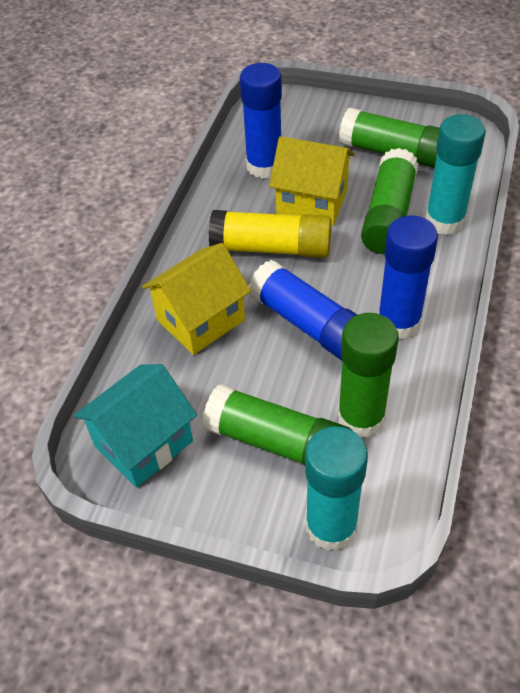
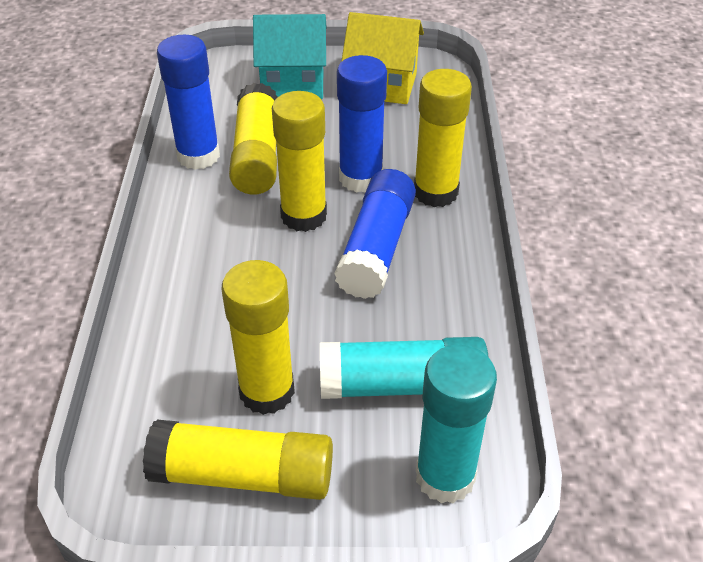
green glue stick: 4 -> 0
yellow glue stick: 1 -> 5
yellow house: 2 -> 1

